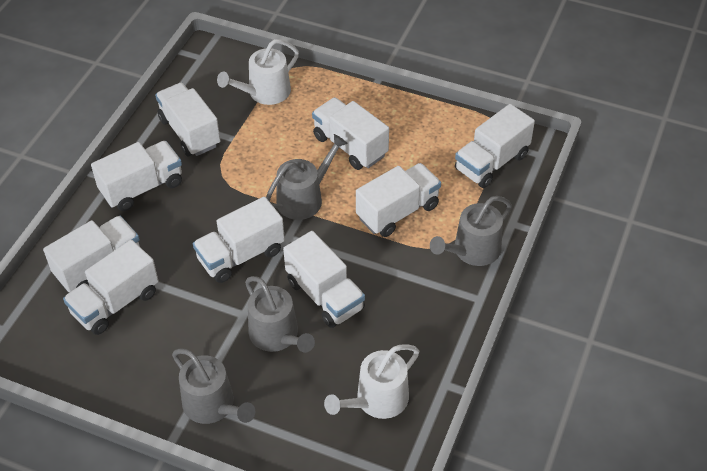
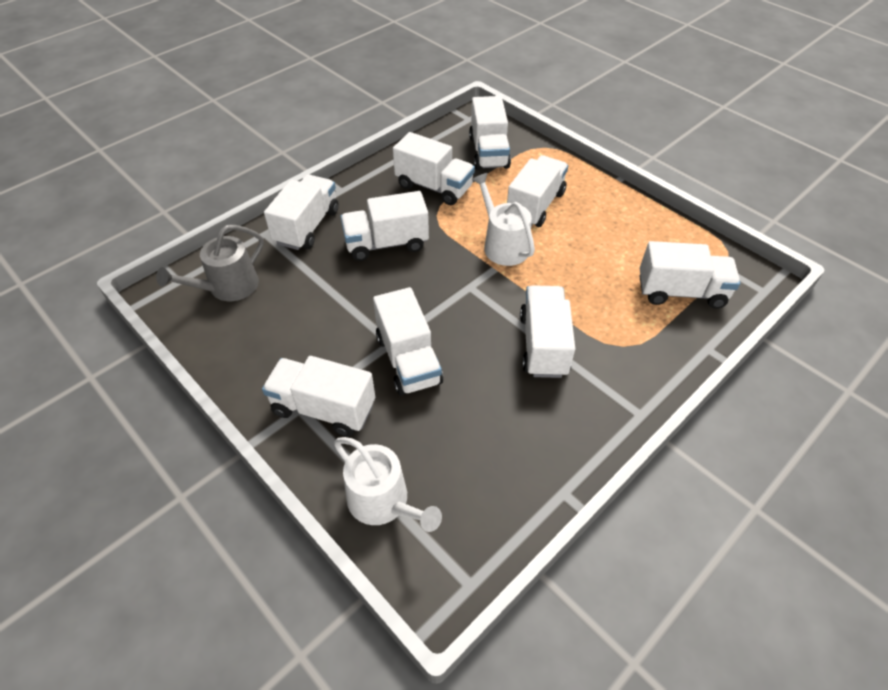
grey watering can: 4 -> 1

